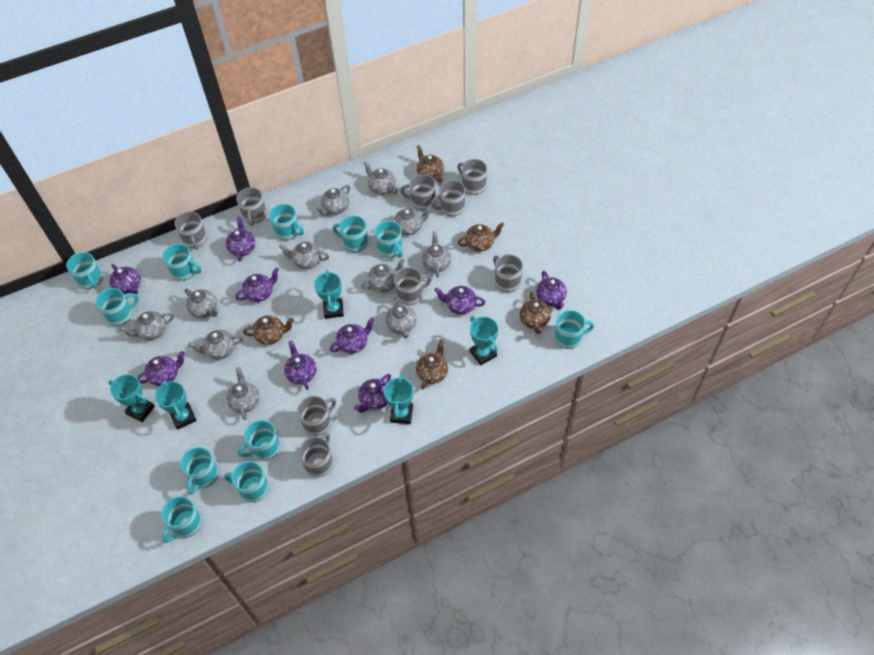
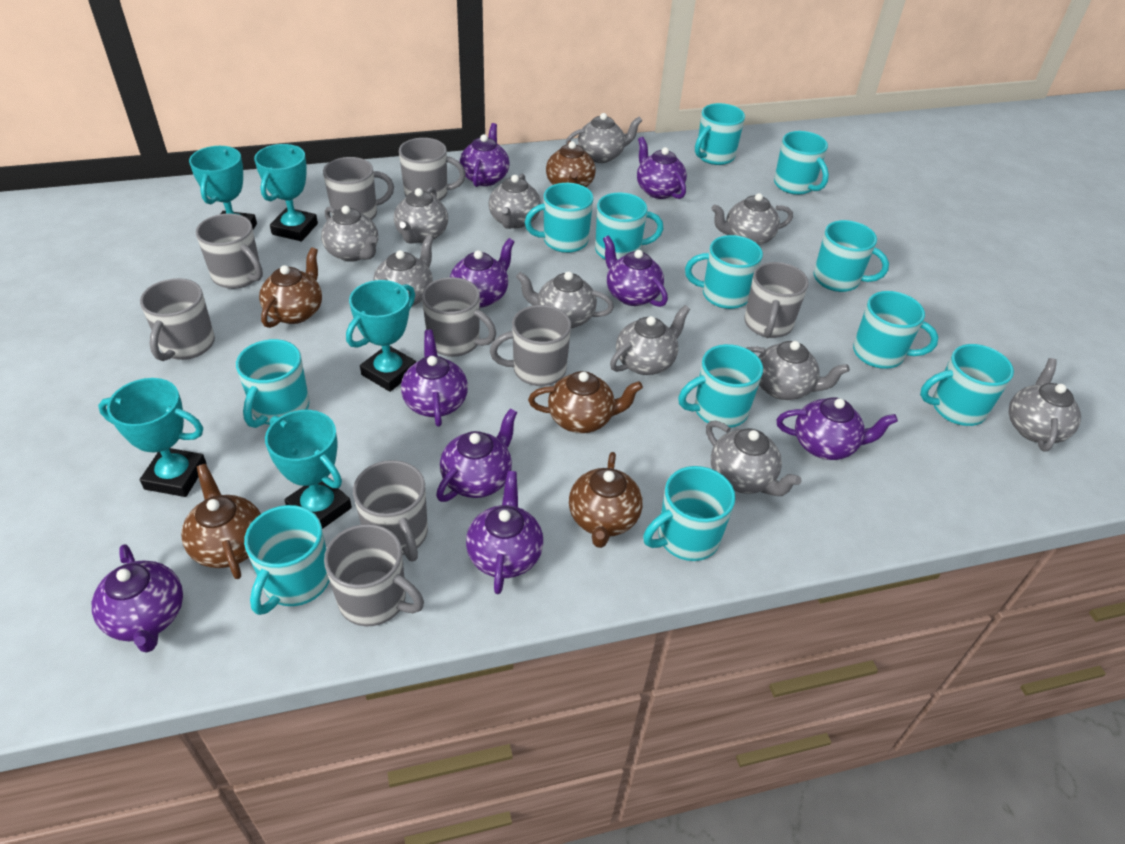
turquoise mug: 11 -> 12

